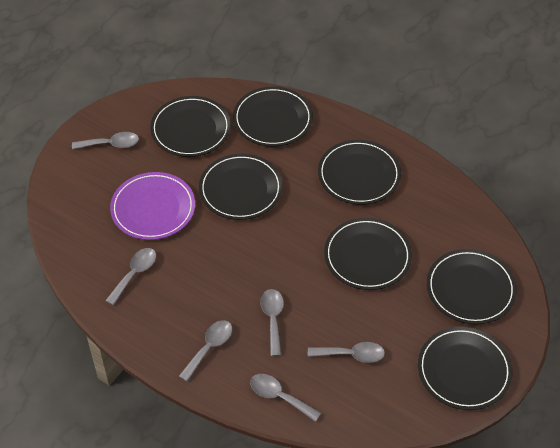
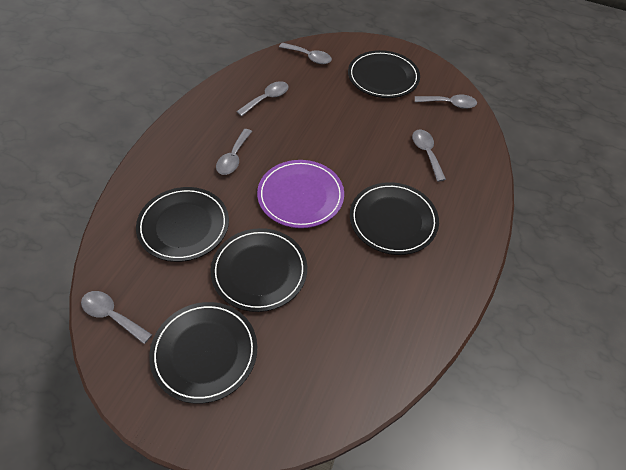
black plate: 7 -> 5

